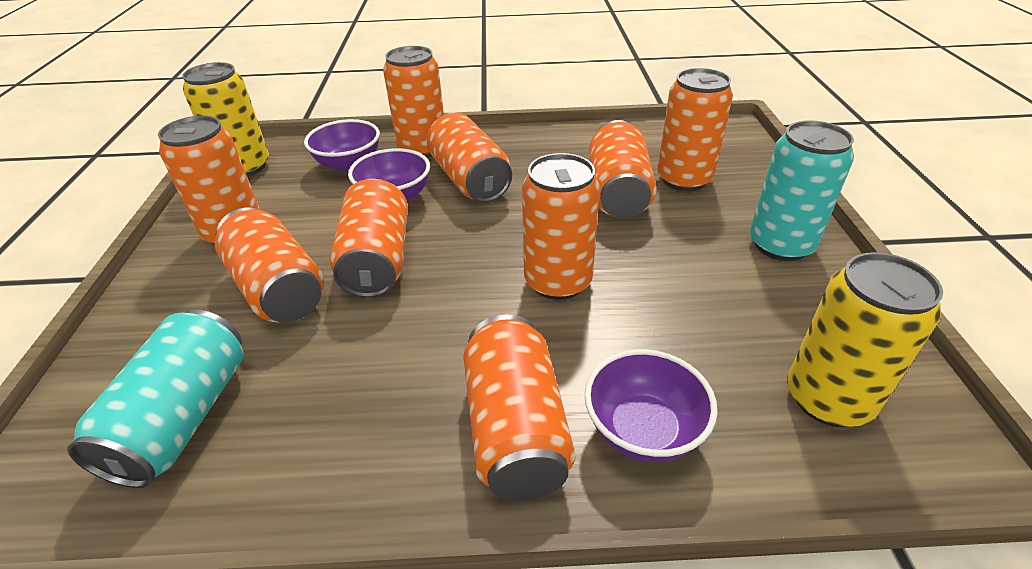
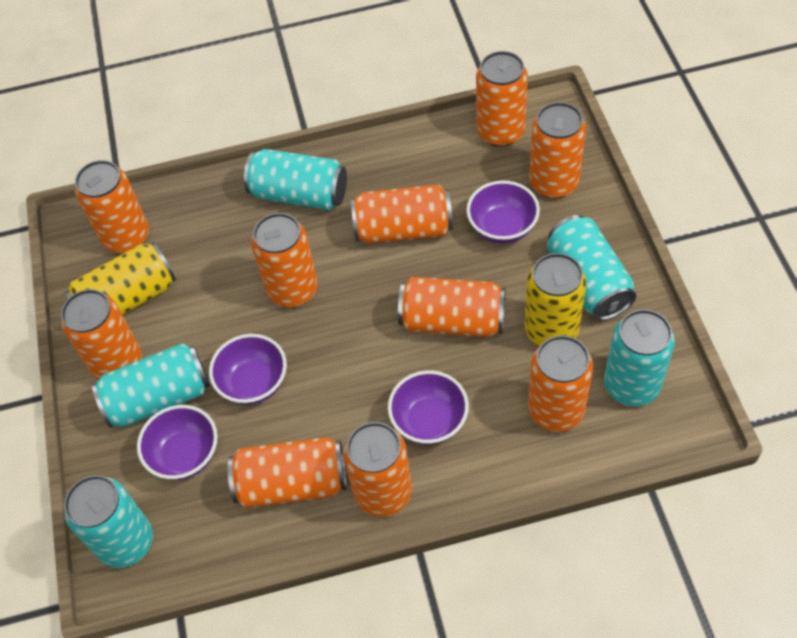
orange can: 9 -> 10
purple bowl: 3 -> 4
turquoise can: 2 -> 5

